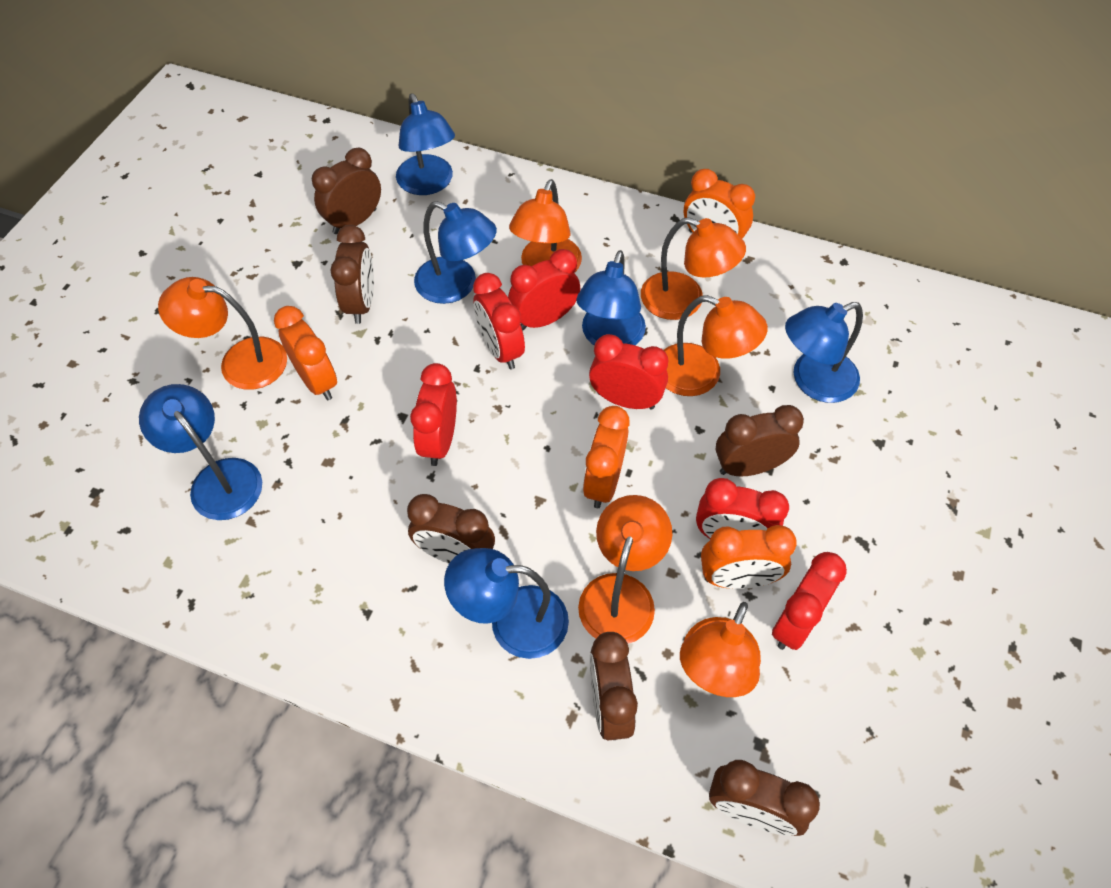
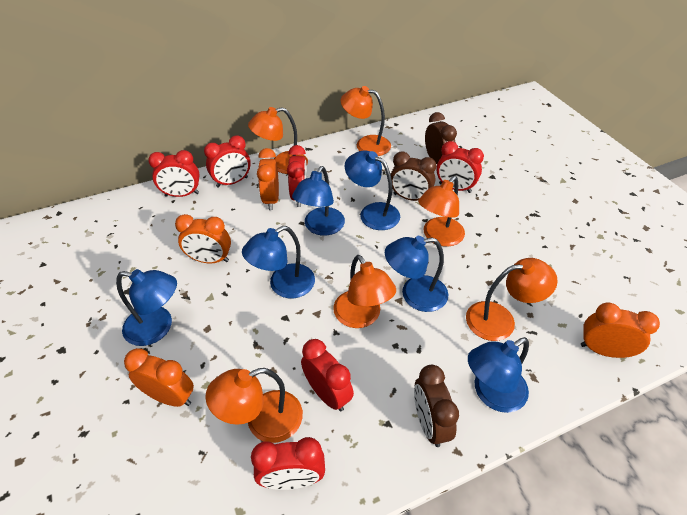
brown clock: 6 -> 3

